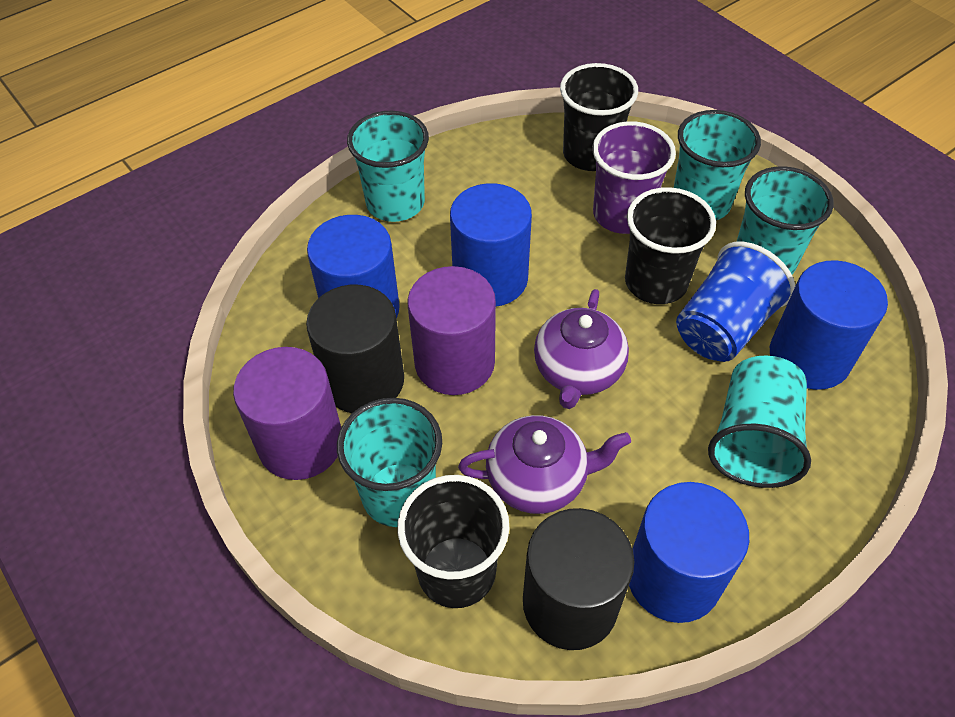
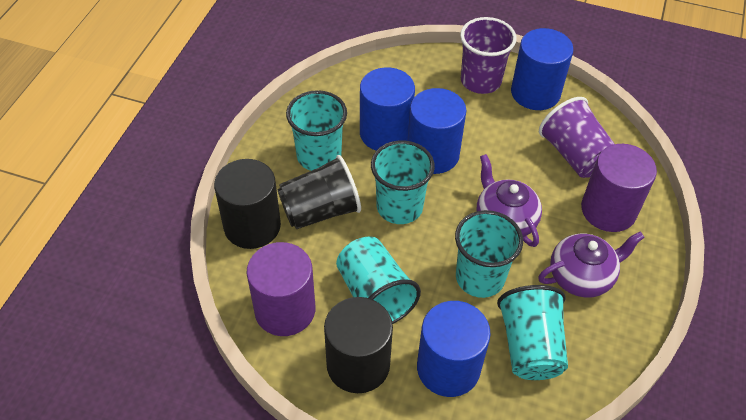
black cup: 3 -> 1
blue cup: 1 -> 0
purple cup: 1 -> 2

